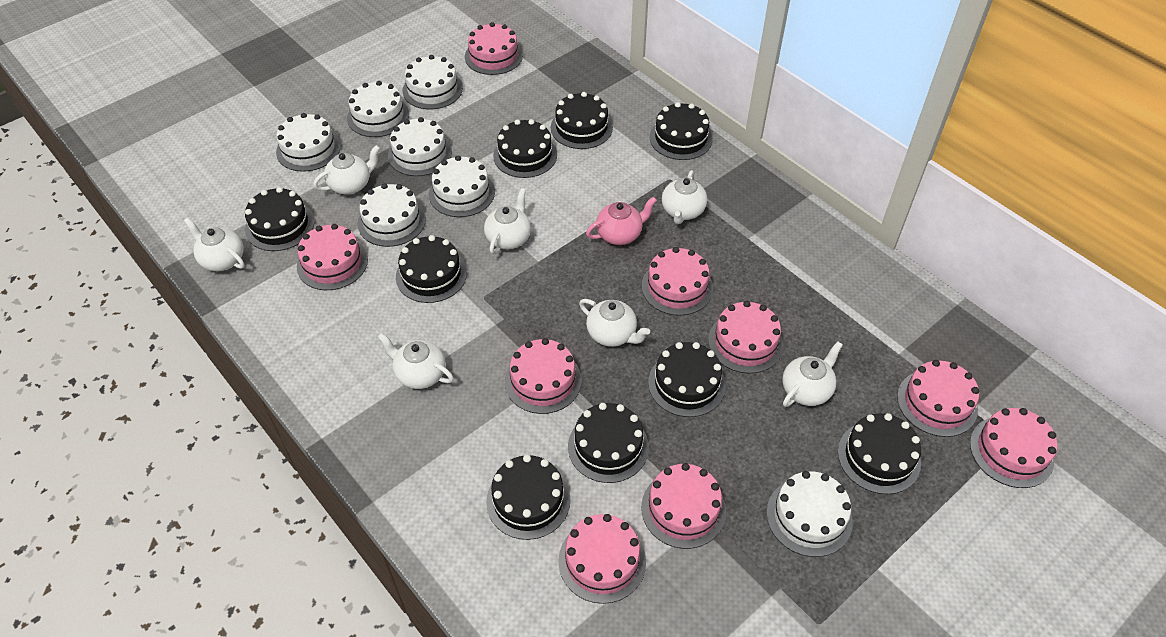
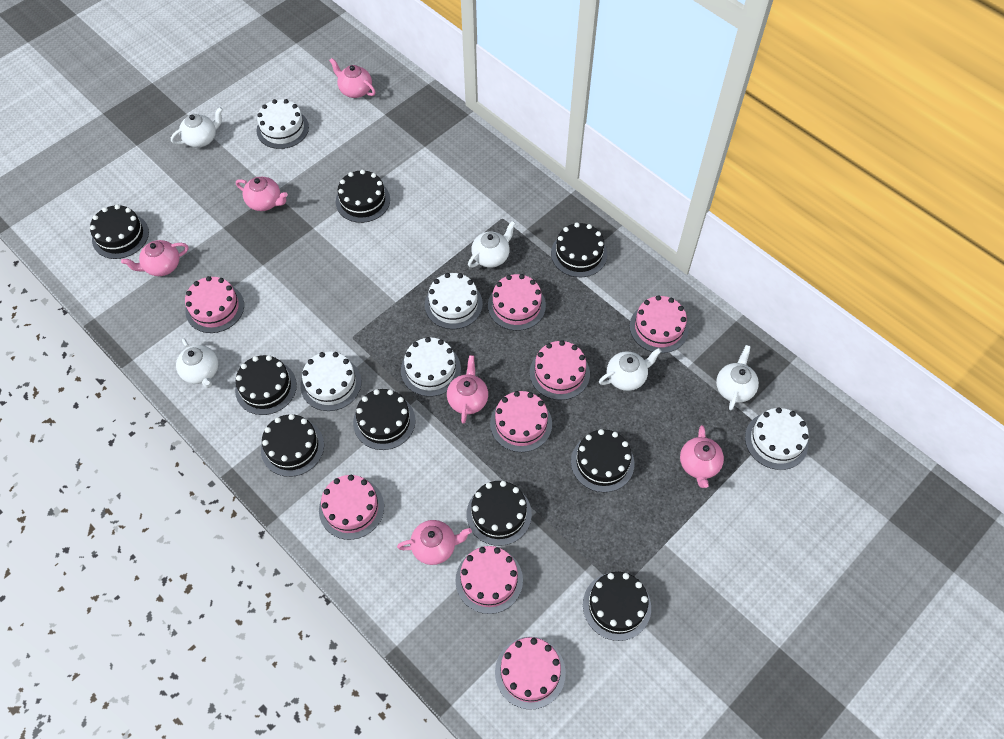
pink cake: 9 -> 8
pink teapot: 1 -> 6
white cake: 7 -> 5
white teapot: 7 -> 5

